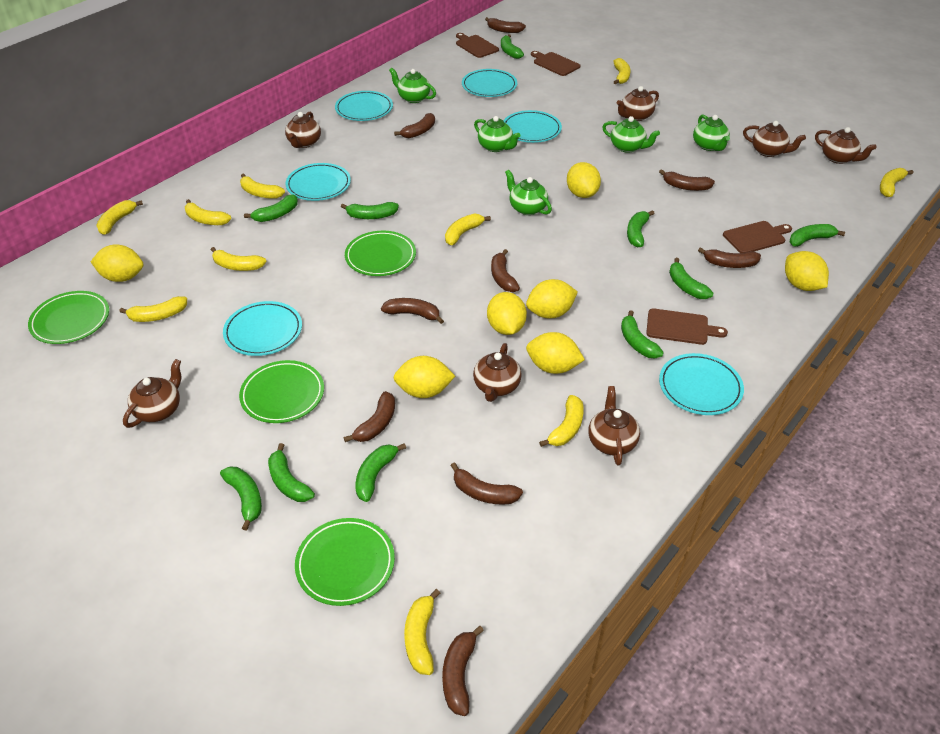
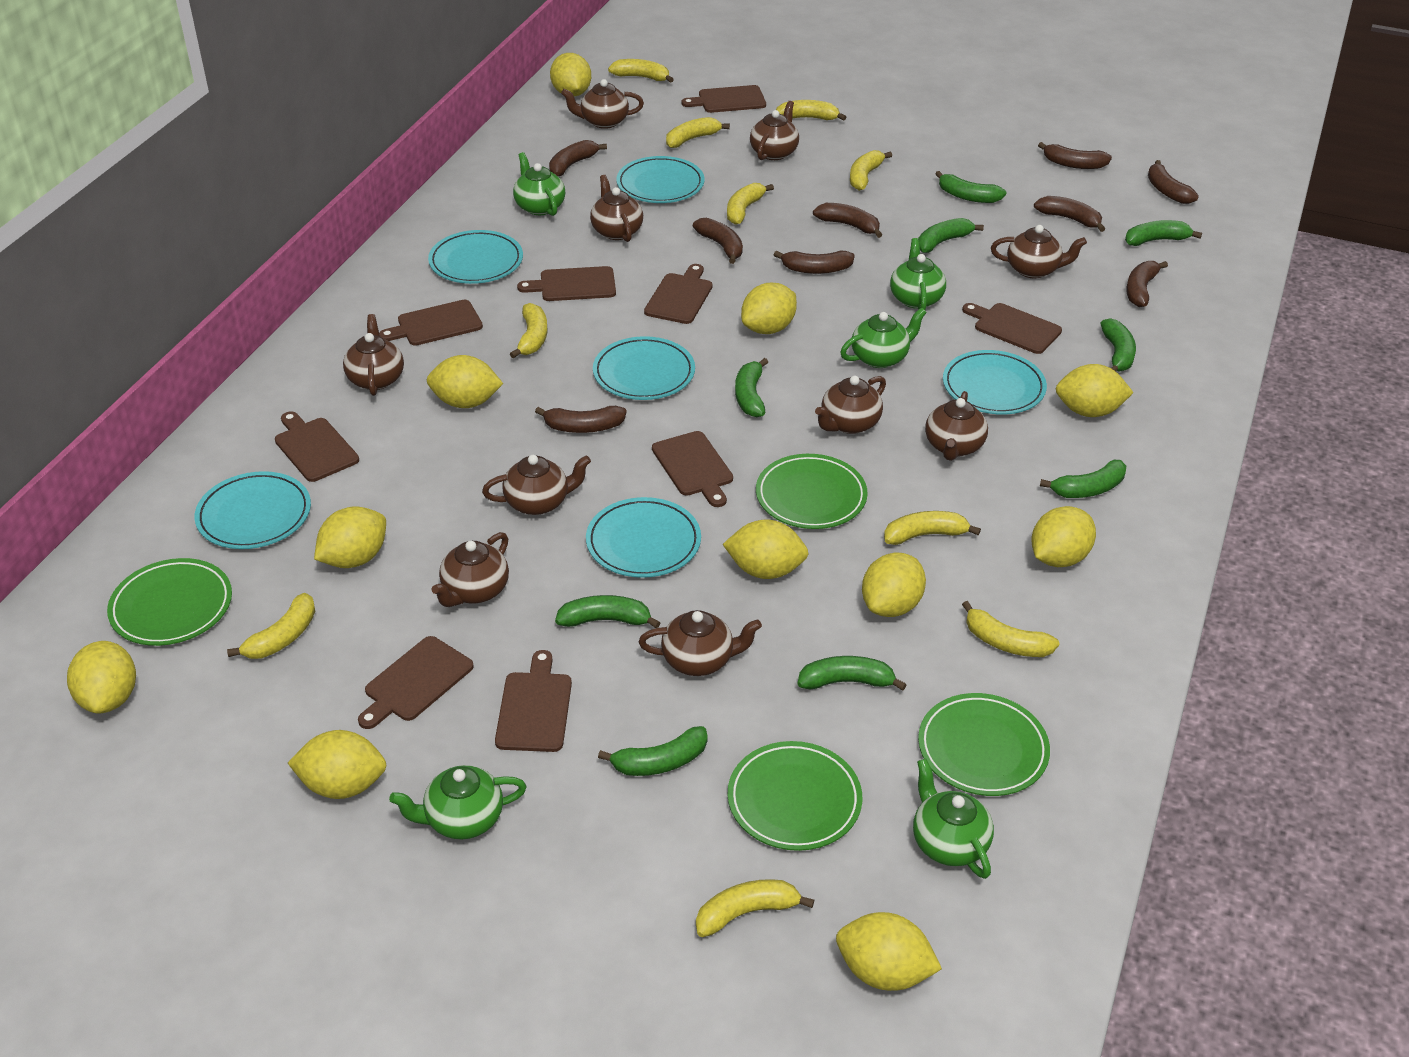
brown cutting board: 4 -> 9
brown teapot: 7 -> 10
green banana: 10 -> 9
yellow lemon: 7 -> 11

